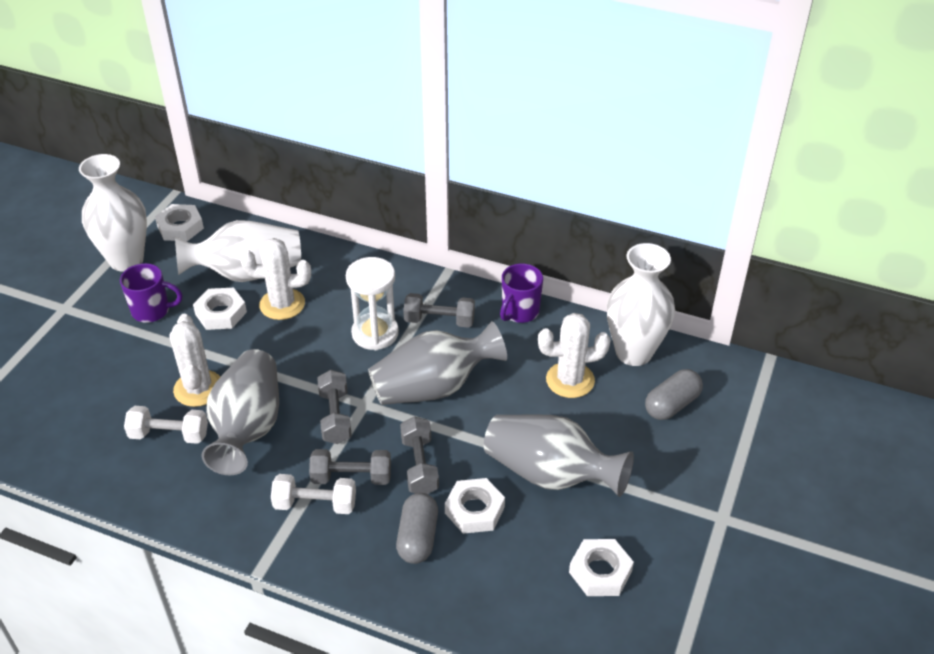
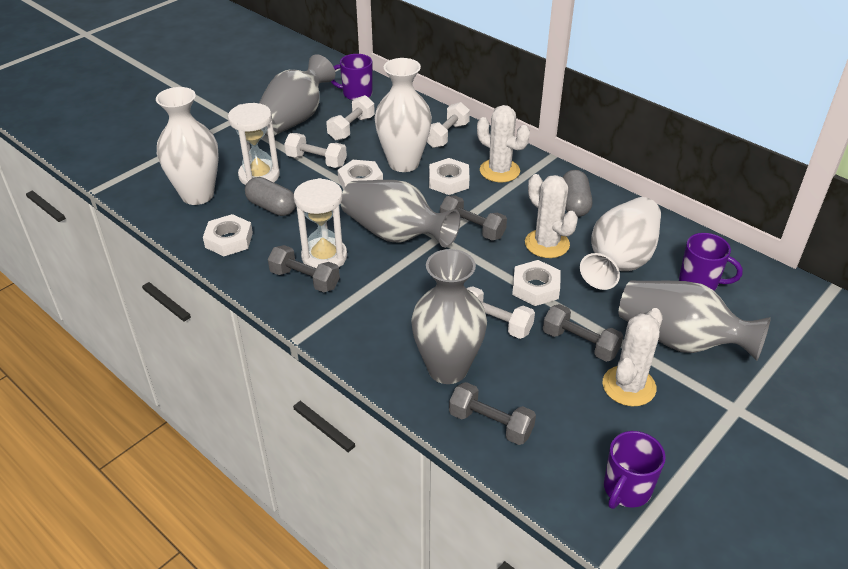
grey vase: 3 -> 4
purple mug: 2 -> 3
white dumbbell: 2 -> 4
white hourglass: 1 -> 2

